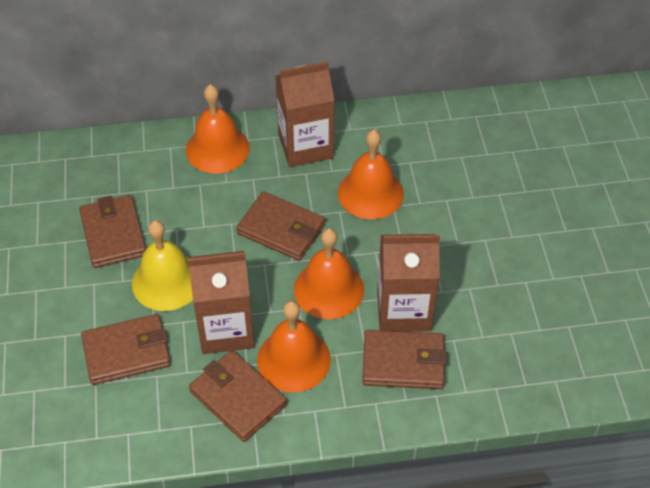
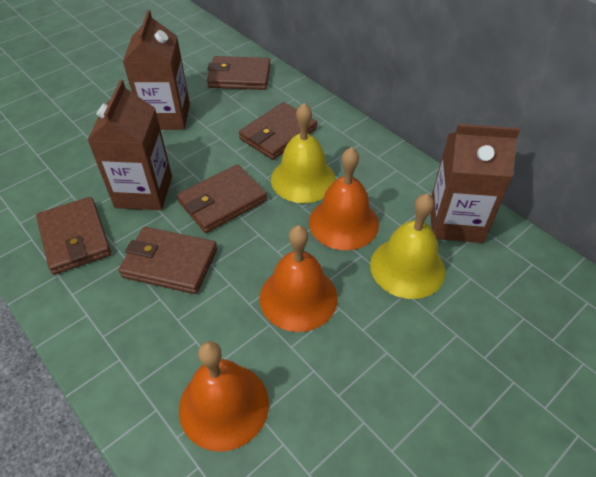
orange bell: 4 -> 3
yellow bell: 1 -> 2

